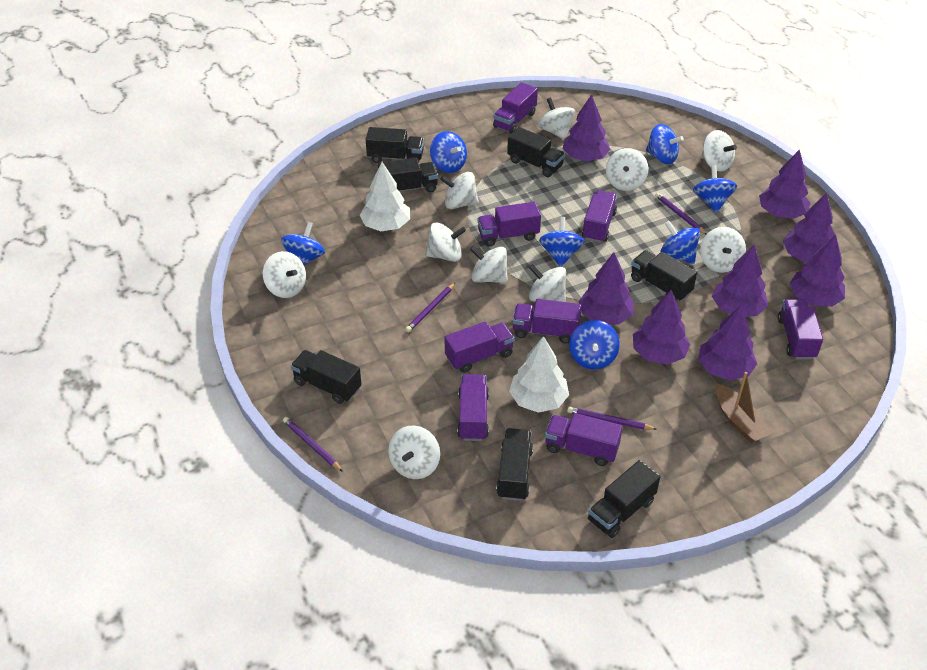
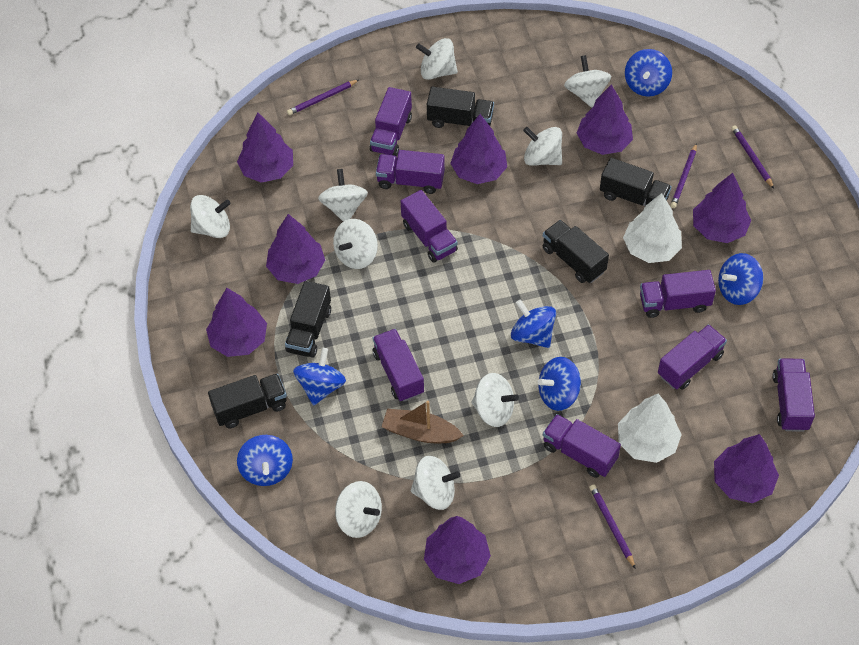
black truck: 7 -> 5
blue spinning top: 7 -> 6
white spinning top: 10 -> 9

